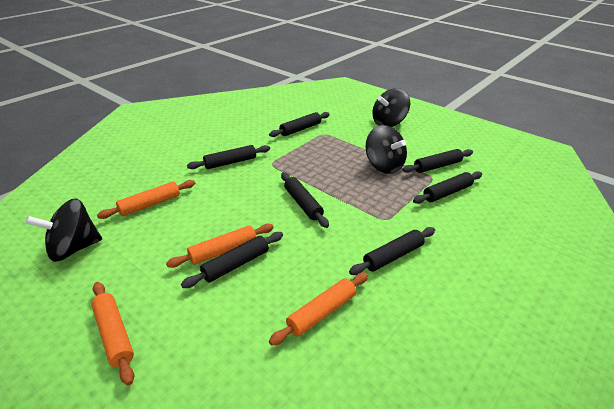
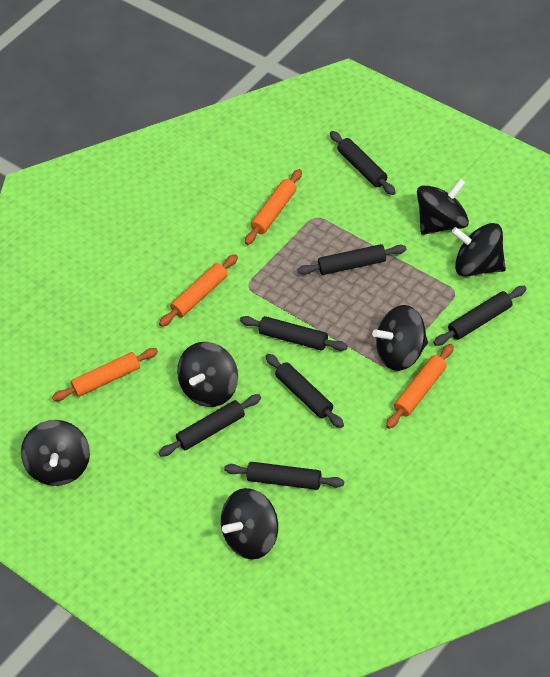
black spinning top: 3 -> 6

